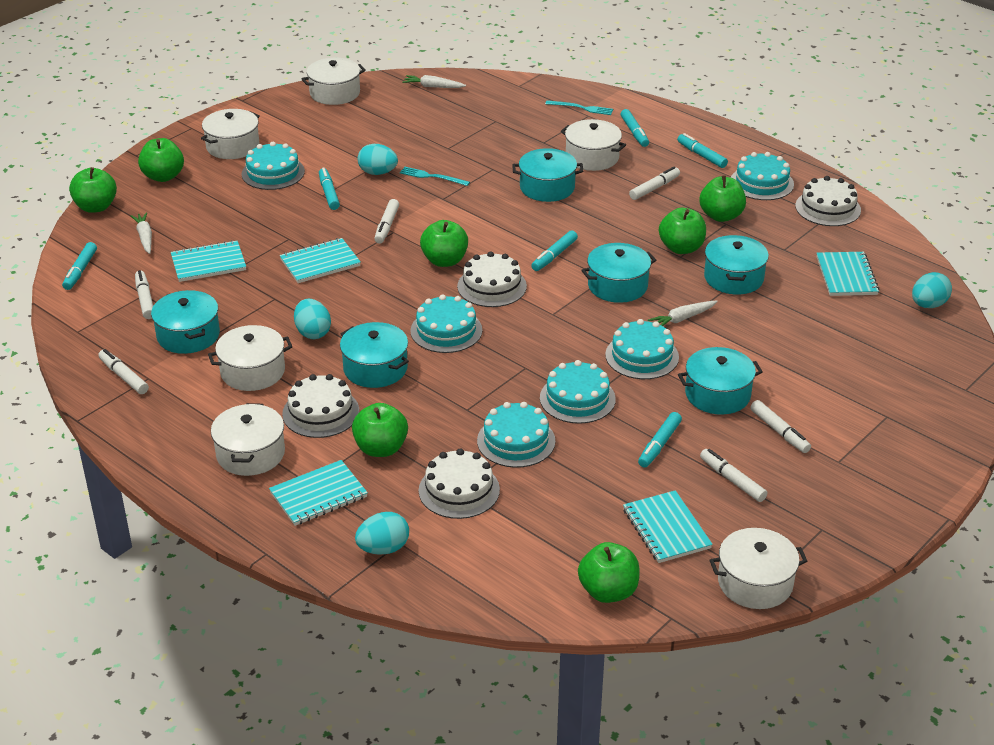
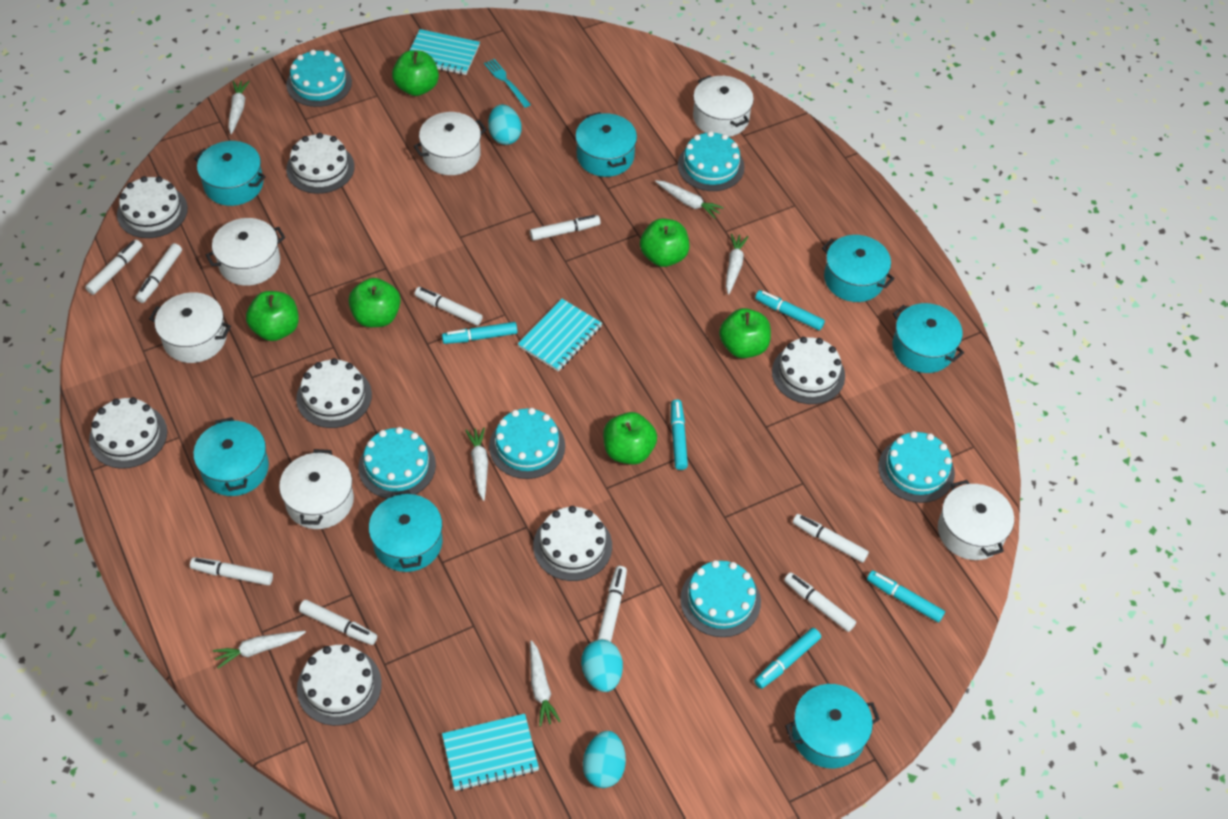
green apple: 7 -> 6
turquoise egg: 4 -> 3
turquoise fork: 2 -> 1
turquoise marker: 6 -> 5
turquoise notebook: 5 -> 3
turquoise pot: 6 -> 7
white cake: 4 -> 7
white carrot: 3 -> 6
white marker: 6 -> 9

